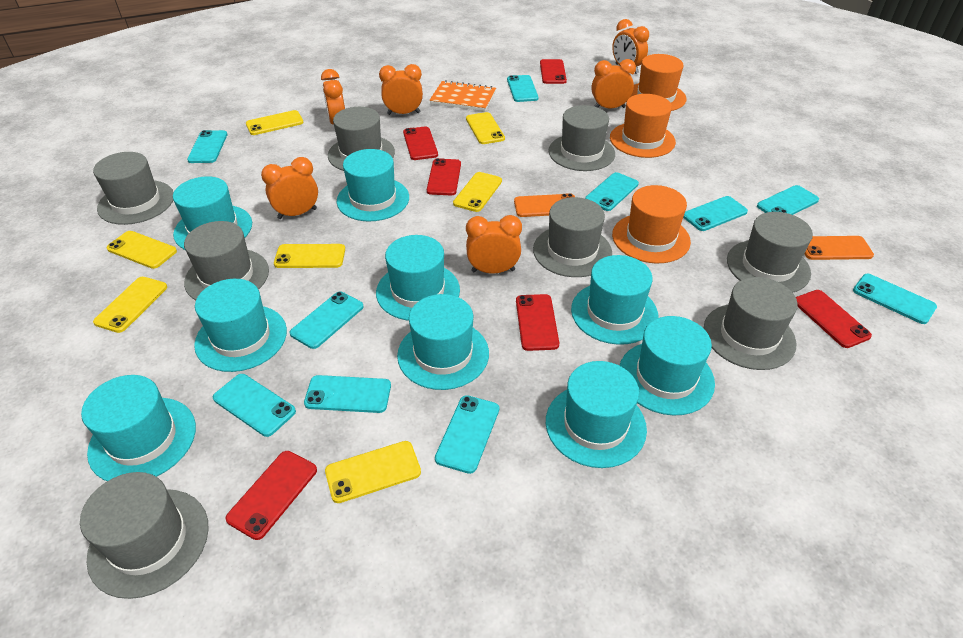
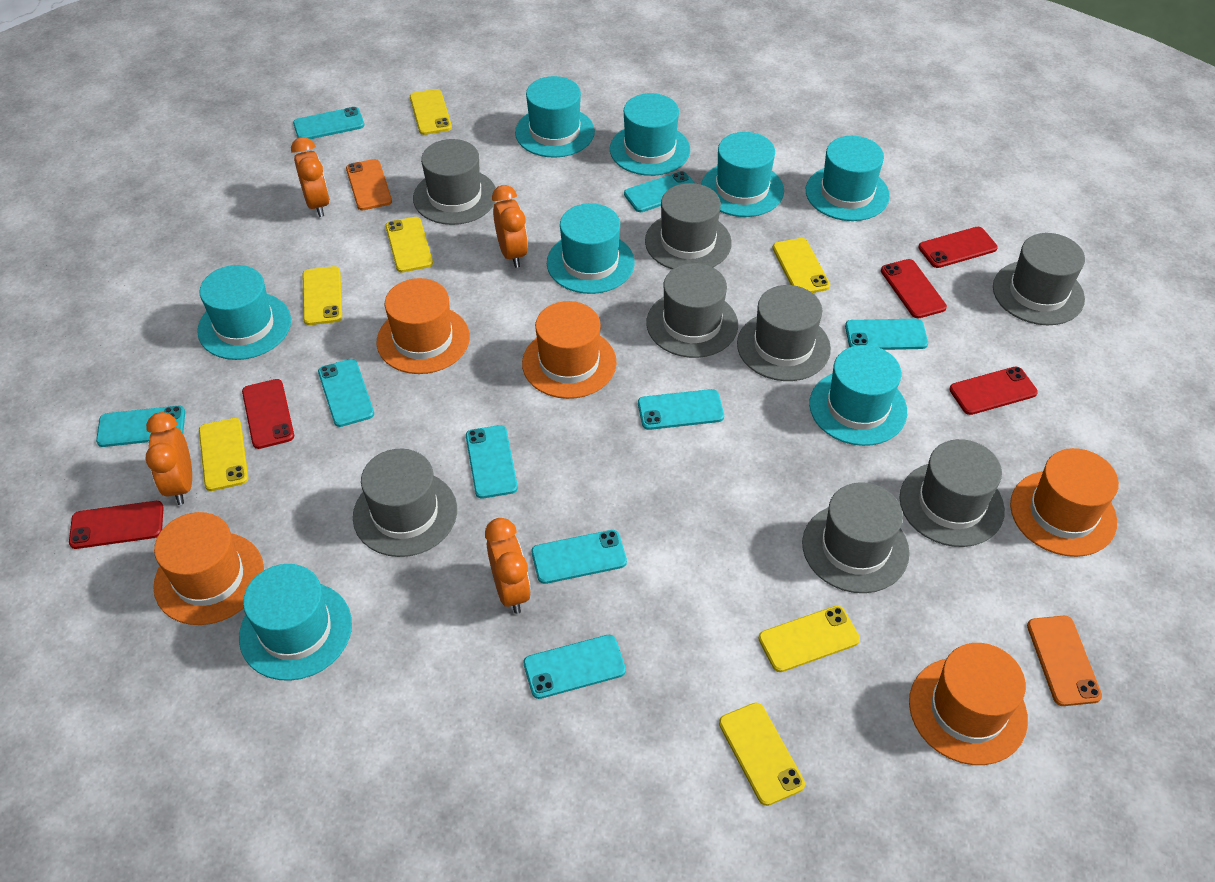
orange clock: 6 -> 4
orange hat: 3 -> 5
orange notebook: 1 -> 0
red phone: 6 -> 5
turquoise hat: 9 -> 8
turquoise phone: 10 -> 9

